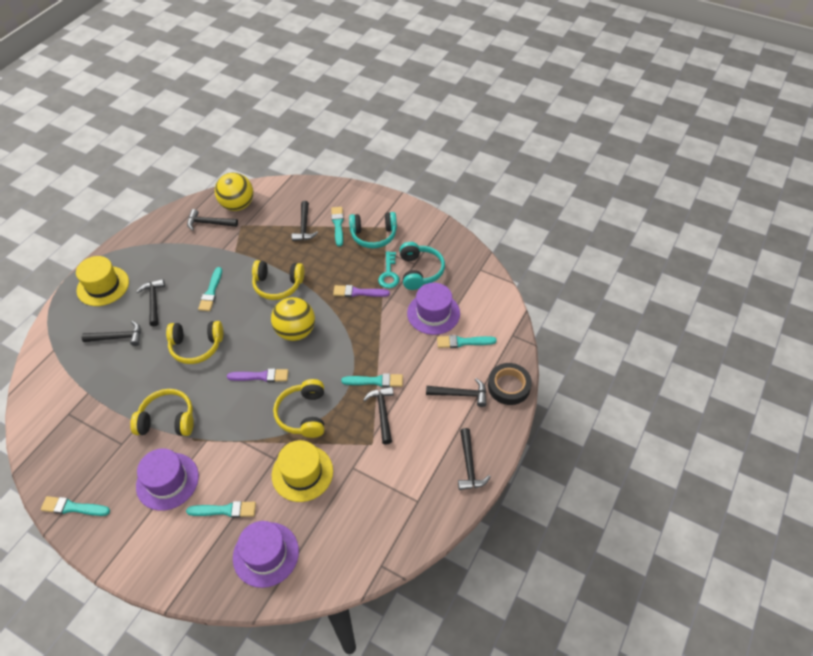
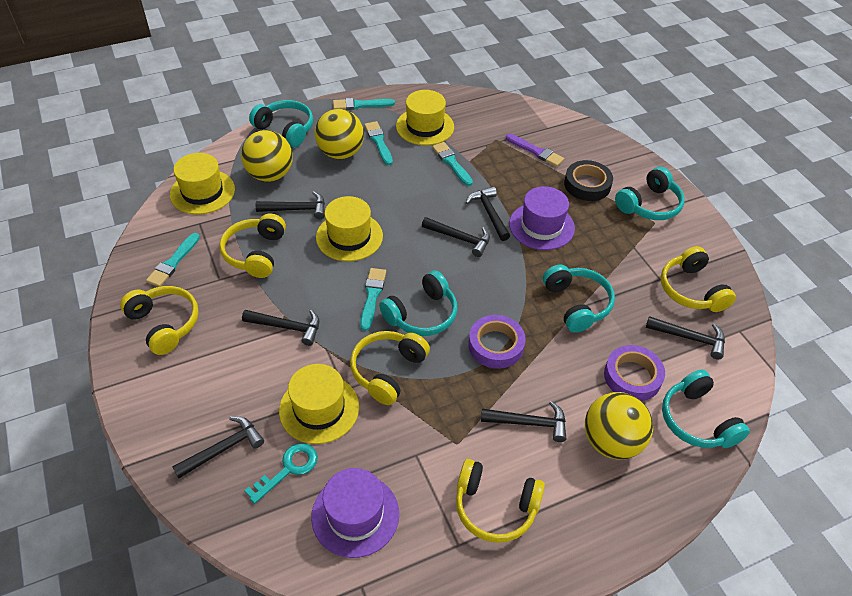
purple brush: 2 -> 1
purple hat: 3 -> 2
purple tape: 0 -> 2
turquoise brush: 6 -> 5
turquoise headphones: 2 -> 5
yellow ball: 2 -> 3
yellow hat: 2 -> 4
yellow headphones: 4 -> 5

